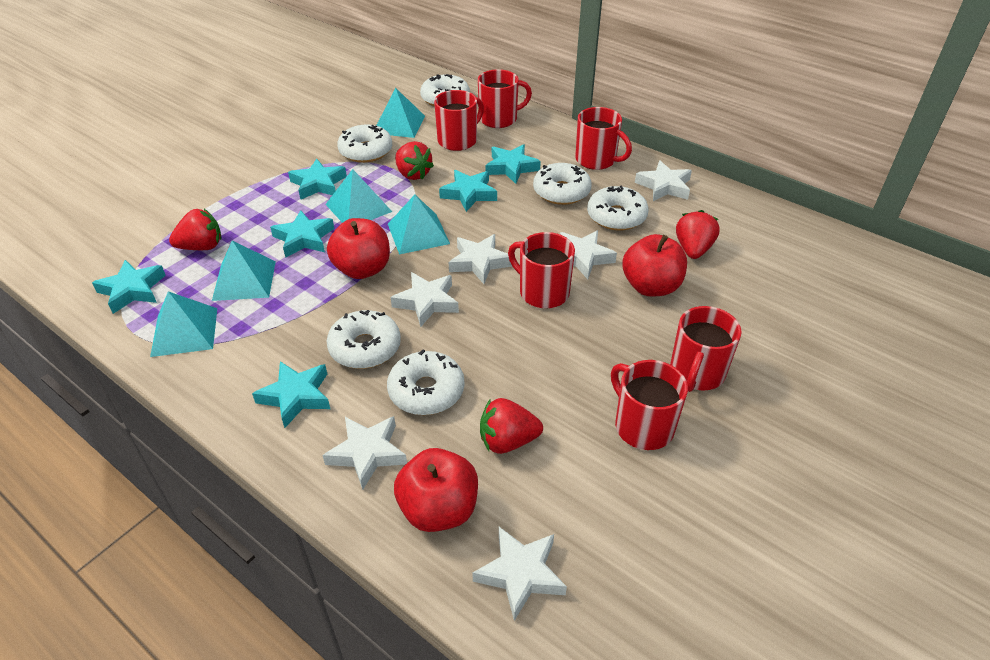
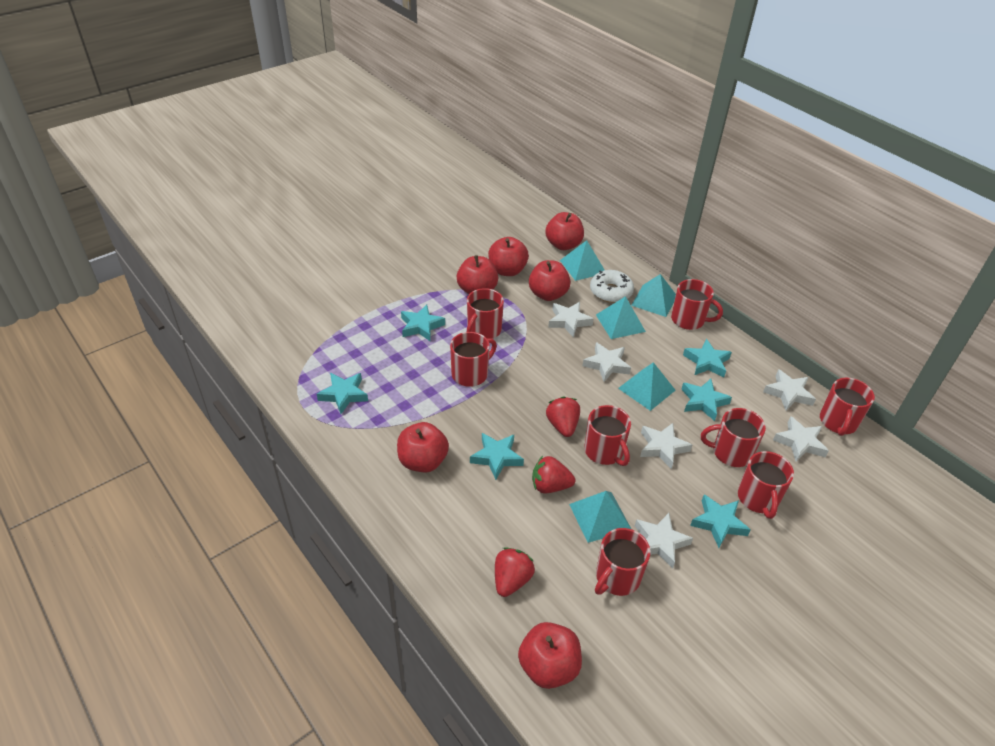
red apple: 3 -> 6
red mug: 6 -> 8
red strawberry: 4 -> 3
white donut: 6 -> 1

